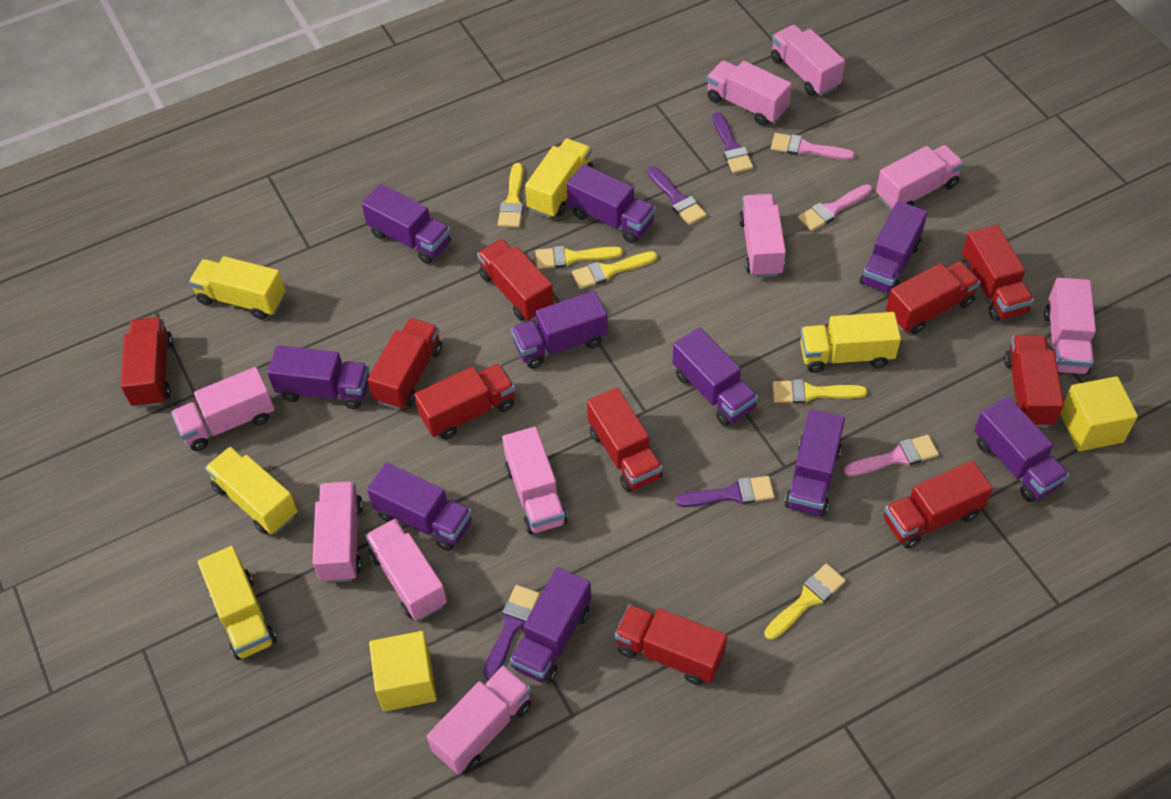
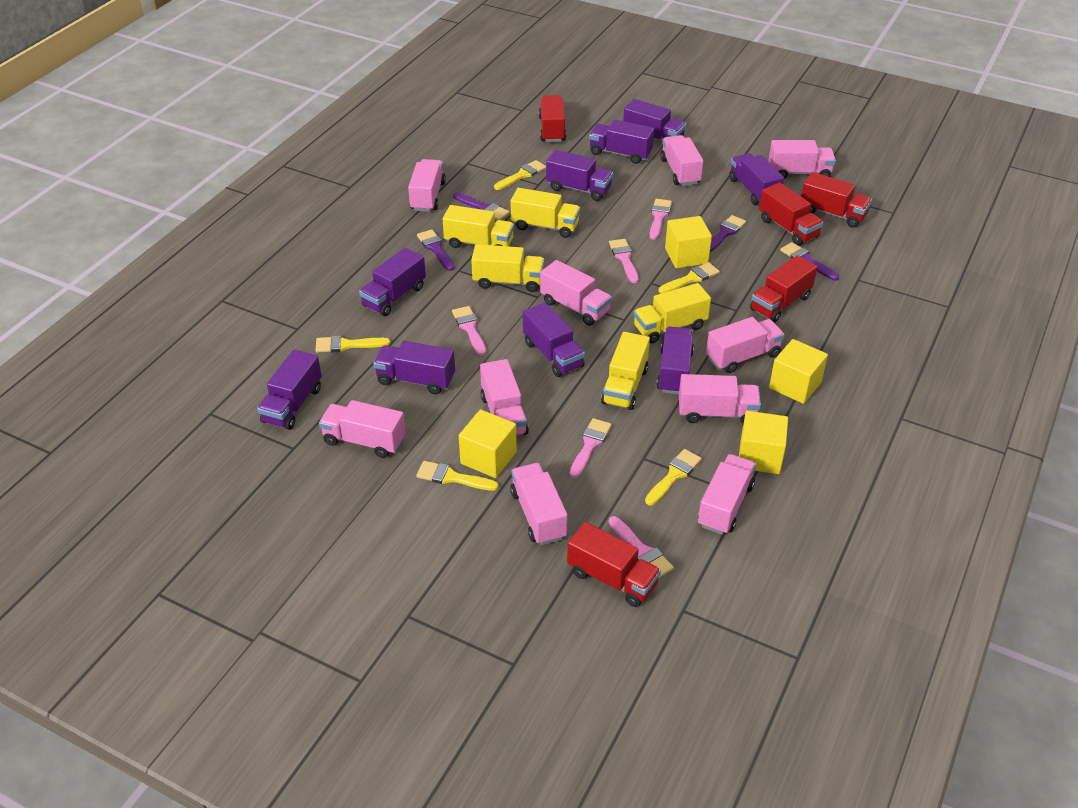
pink brush: 3 -> 5
purple truck: 10 -> 9
red truck: 10 -> 5
yellow cube: 2 -> 4

